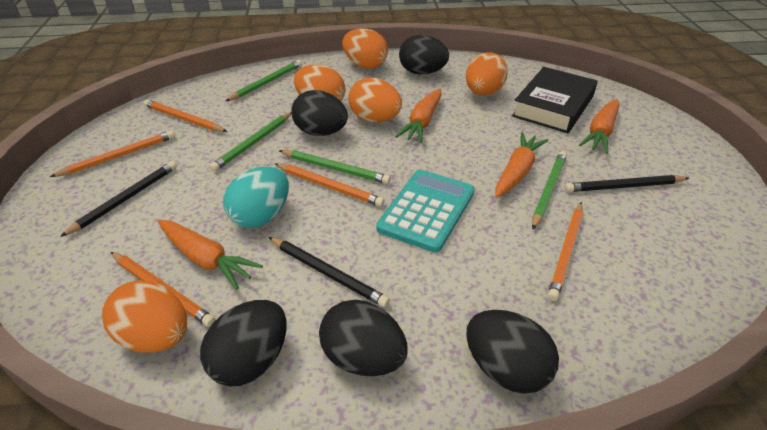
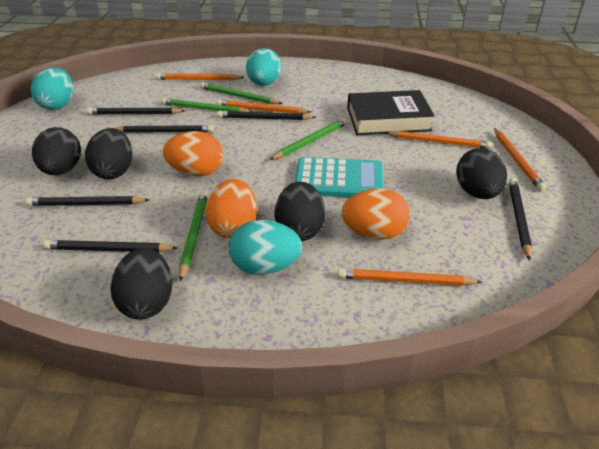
black pencil: 3 -> 6
orange carrot: 4 -> 0
orange egg: 5 -> 3
turquoise egg: 1 -> 3

